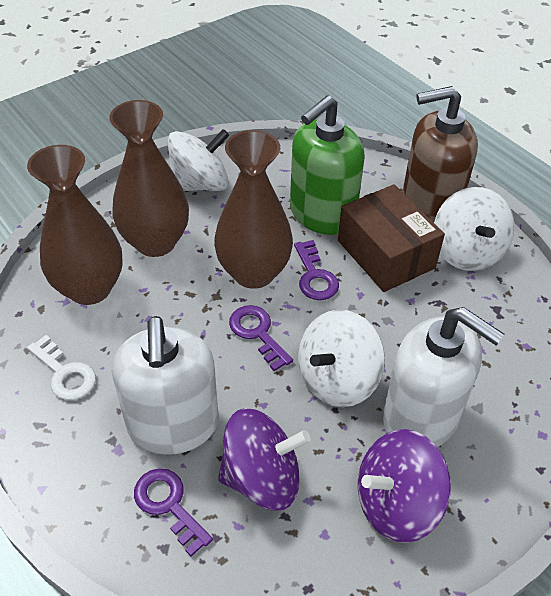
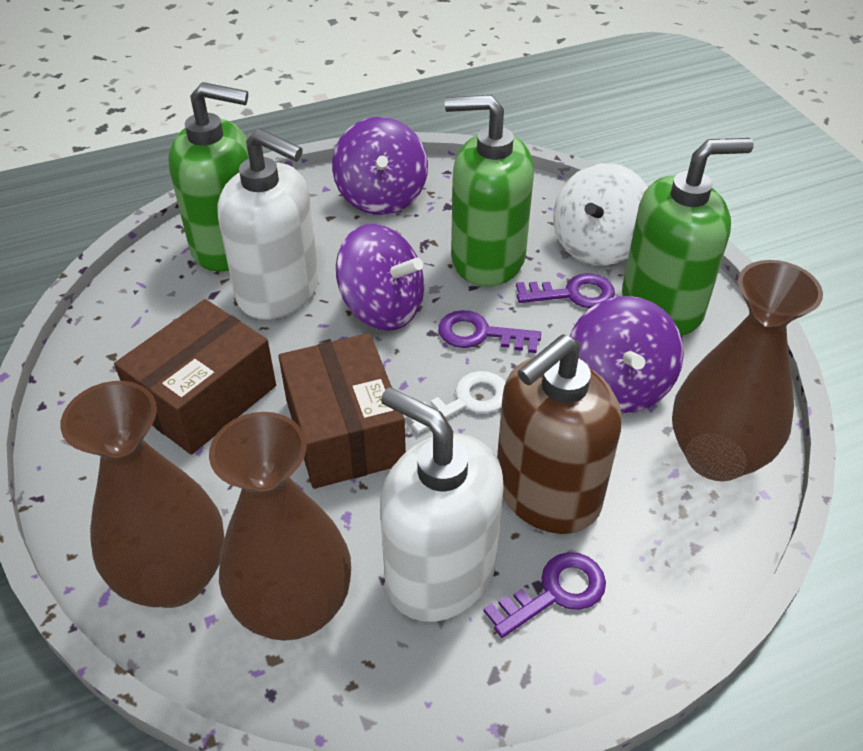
brown box: 1 -> 2
green soap dispenser: 1 -> 3
purple spinning top: 2 -> 3
white spinning top: 3 -> 1

